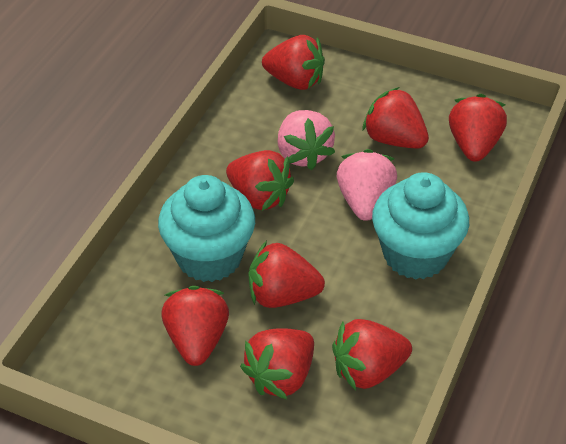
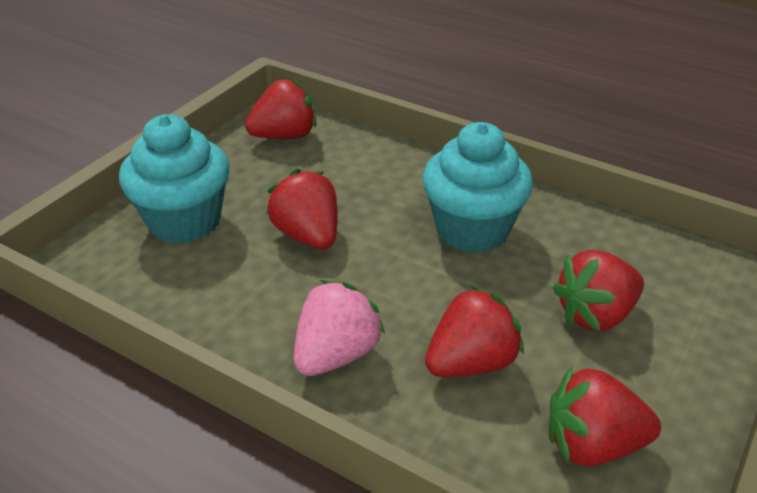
pink strawberry: 2 -> 1
red strawberry: 8 -> 5

